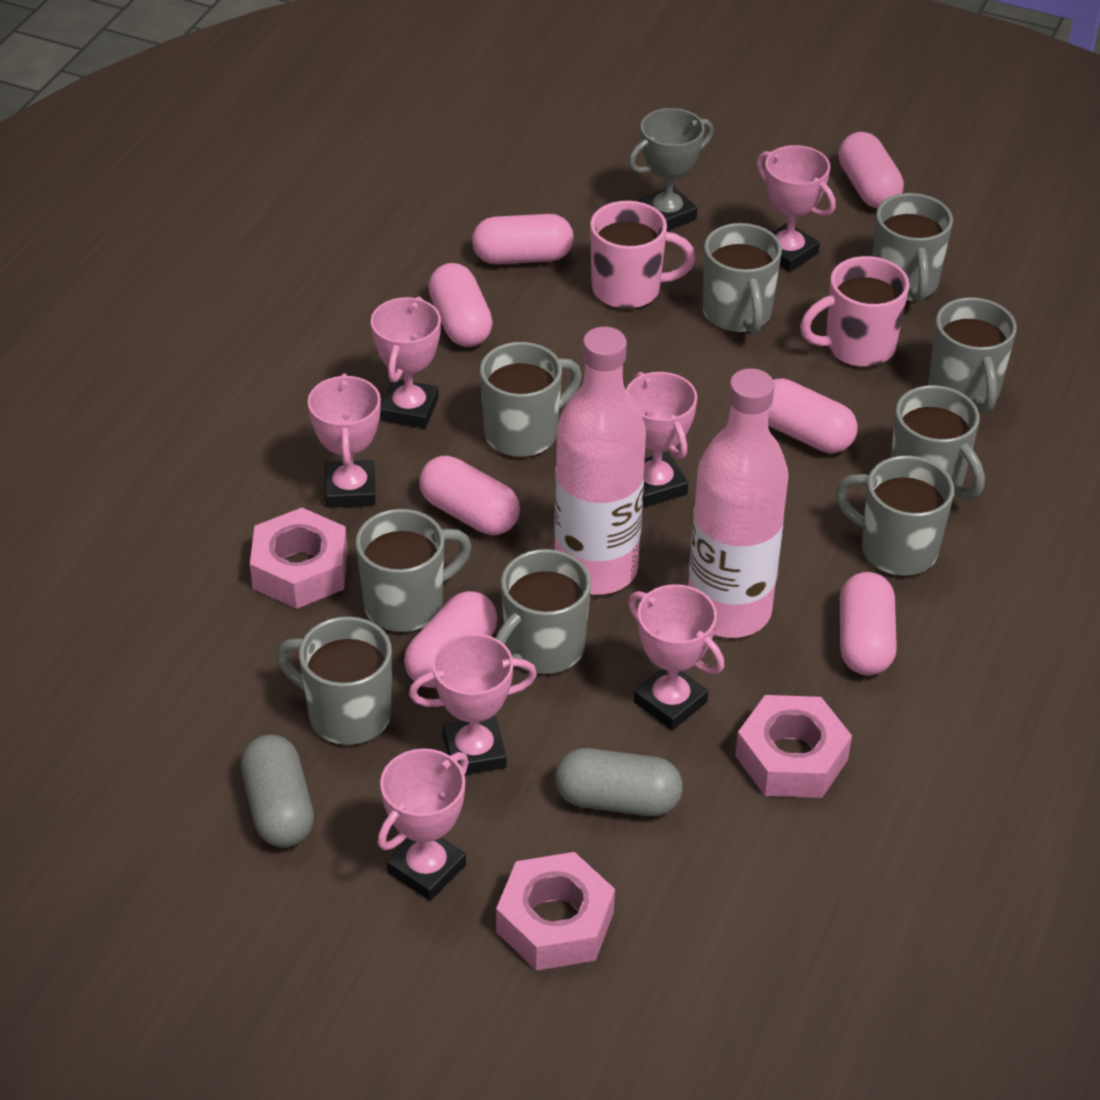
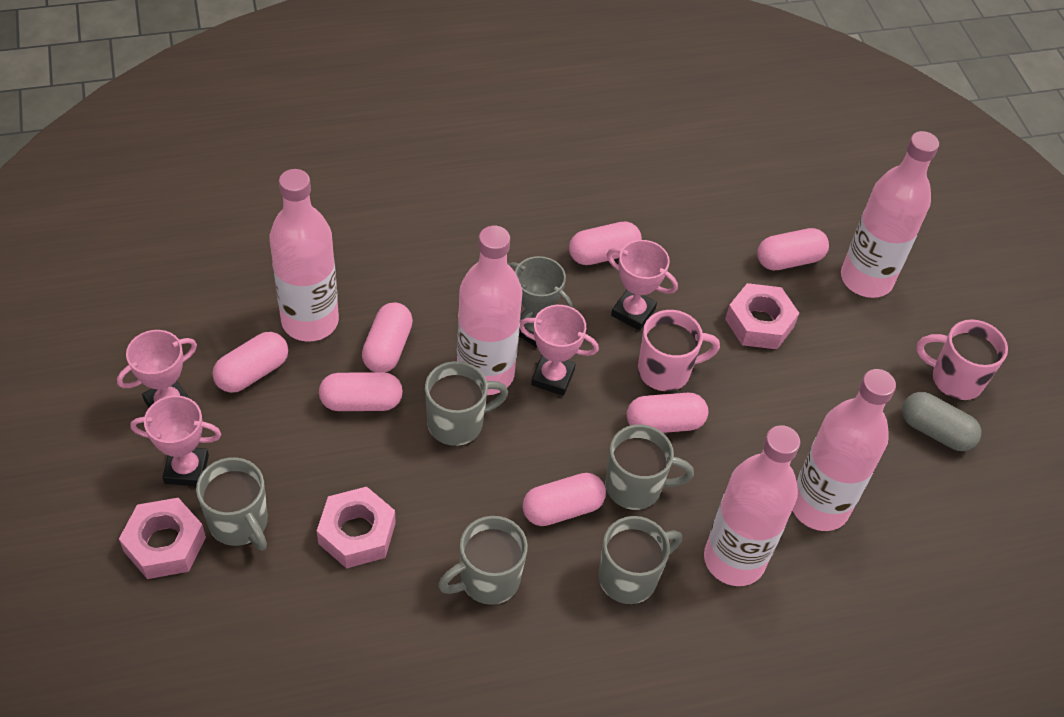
grey capsule: 2 -> 1
grey mug: 9 -> 5
pink bottle: 2 -> 5
pink trophy: 7 -> 4

